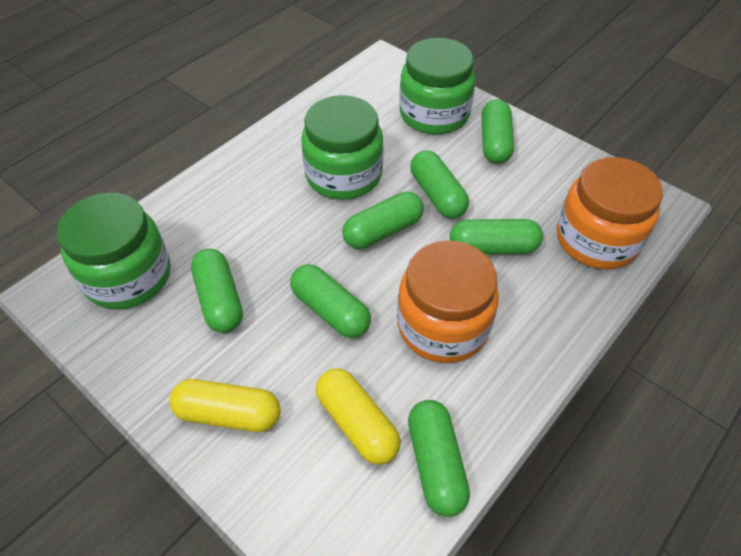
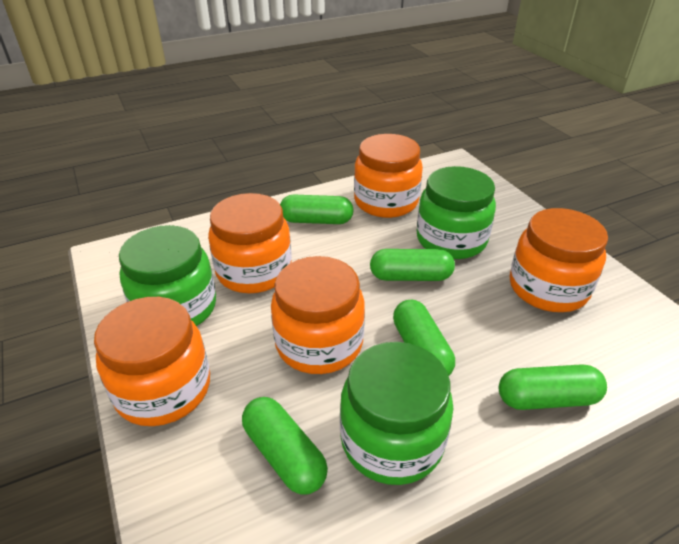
green capsule: 7 -> 5
orange jar: 2 -> 5
yellow capsule: 2 -> 0

